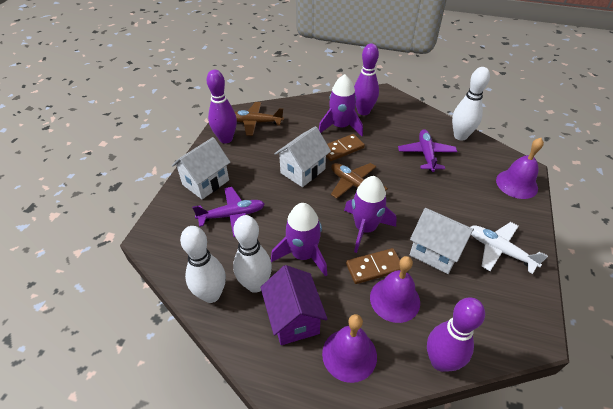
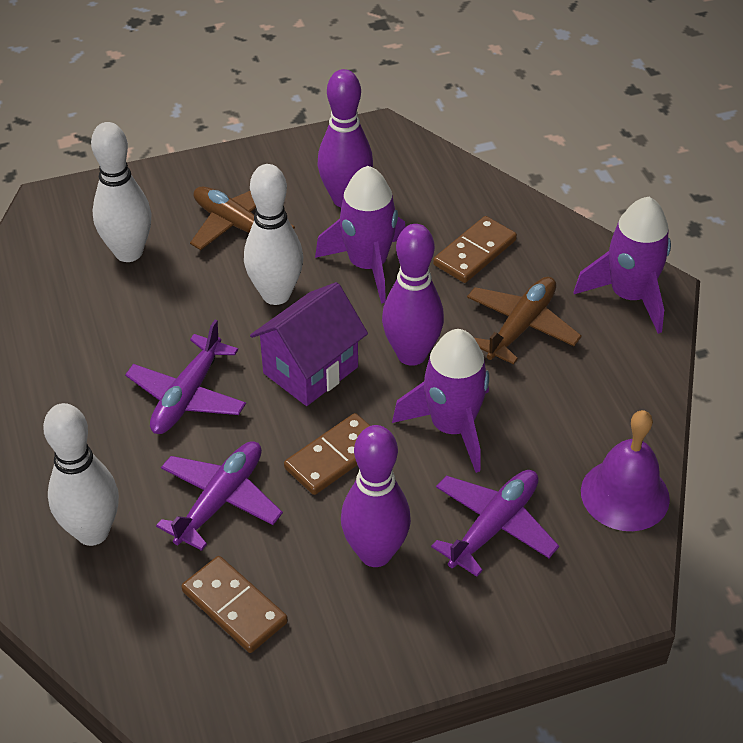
brown domino: 2 -> 3
purple bell: 3 -> 1
purple plane: 2 -> 3
white house: 3 -> 0
white plane: 1 -> 0

